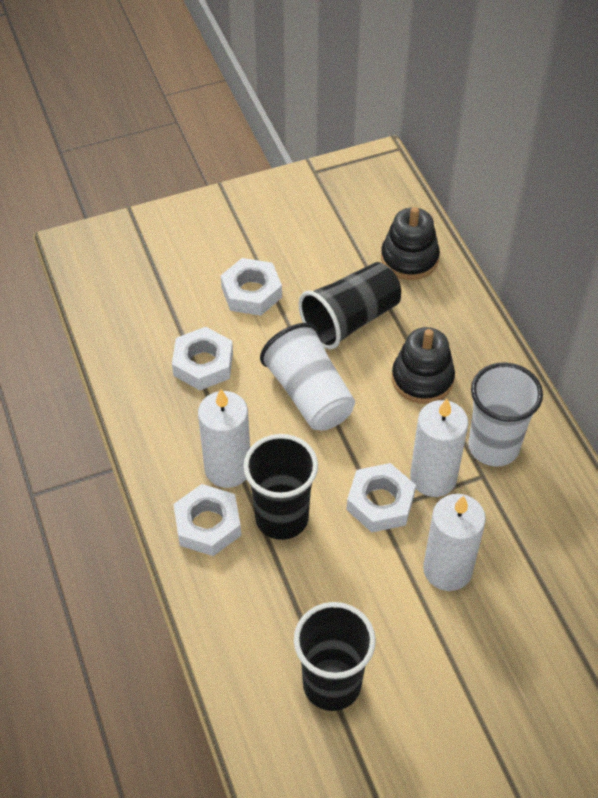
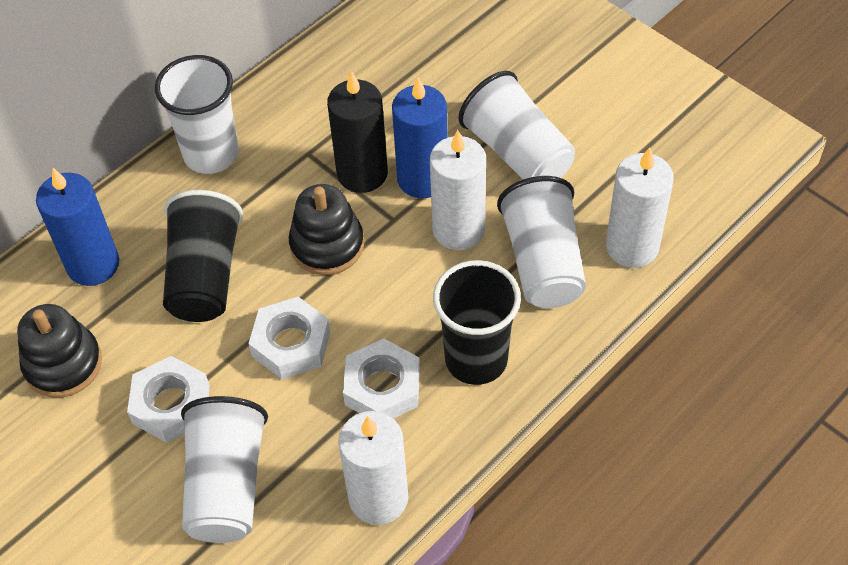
black candle: 0 -> 1
black cup: 3 -> 2
blue candle: 0 -> 2
white cup: 2 -> 4
white nut: 4 -> 3

